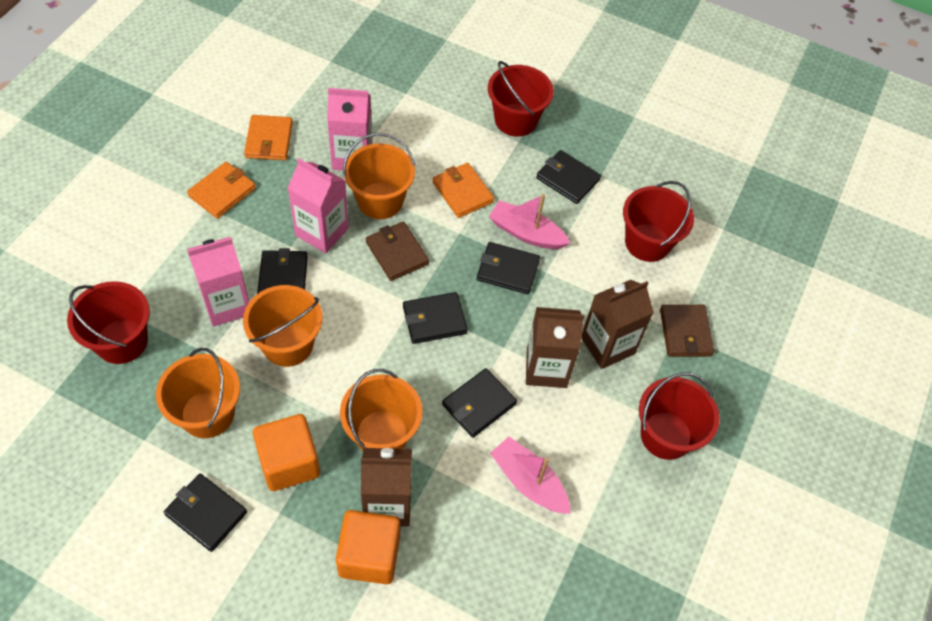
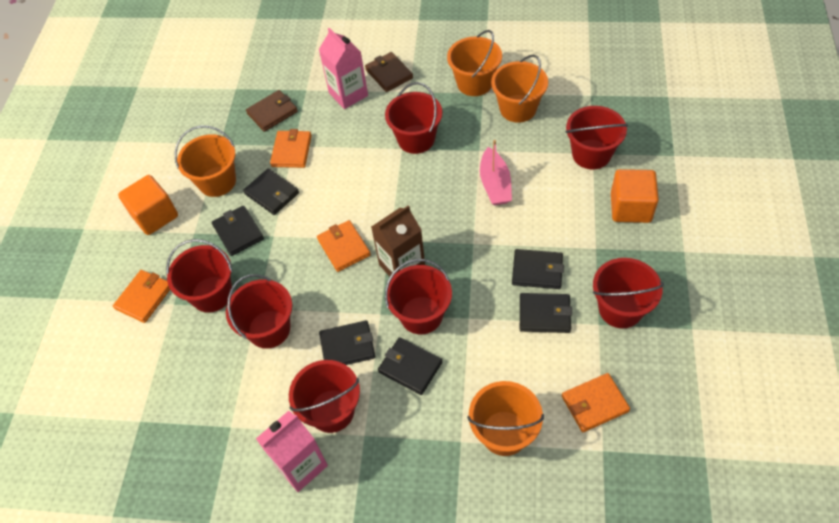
brown carton: 3 -> 1
orange wallet: 3 -> 4
pink boat: 2 -> 1
pink carton: 3 -> 2
red bucket: 4 -> 7

